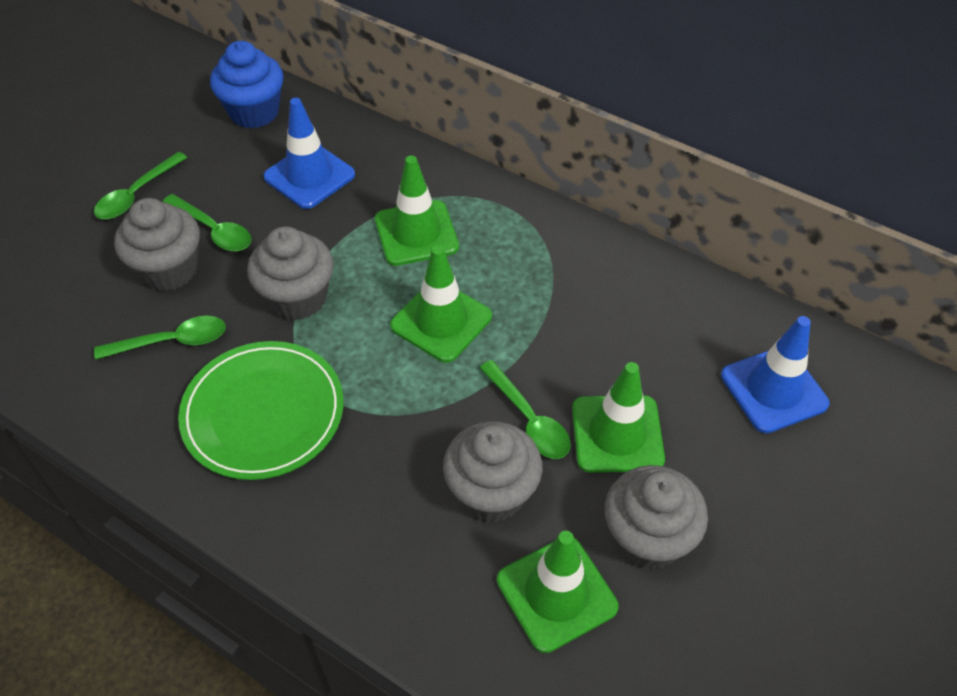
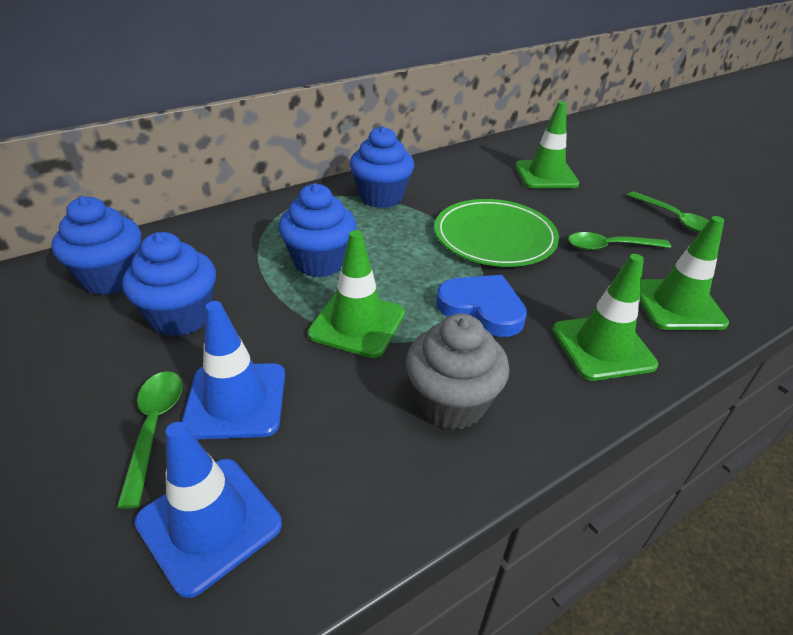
blue cupcake: 1 -> 4
blue heart: 0 -> 1
green spoon: 4 -> 3
grey cupcake: 4 -> 1

